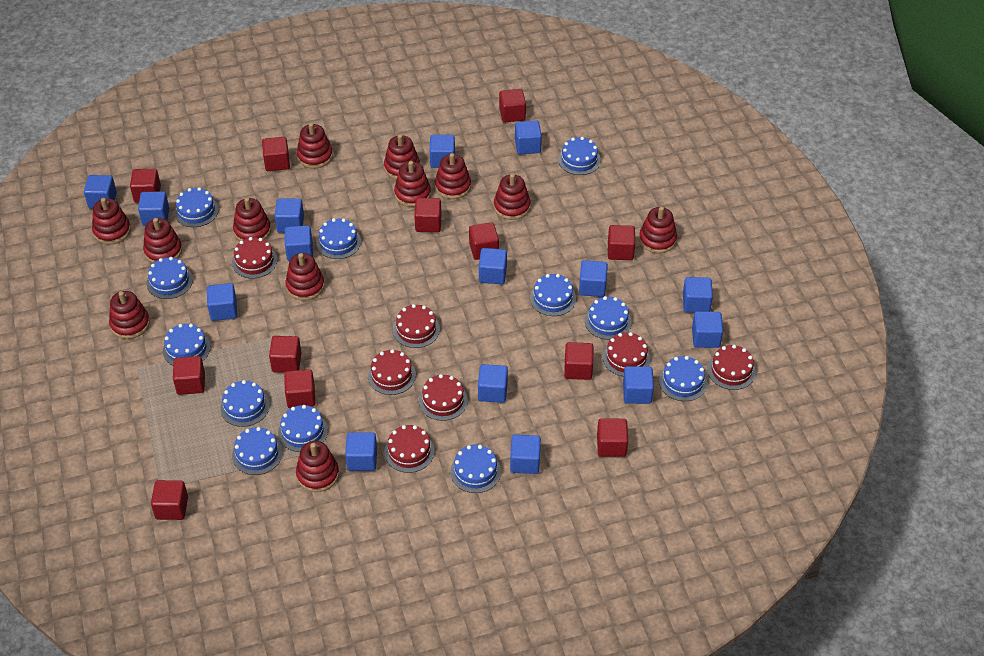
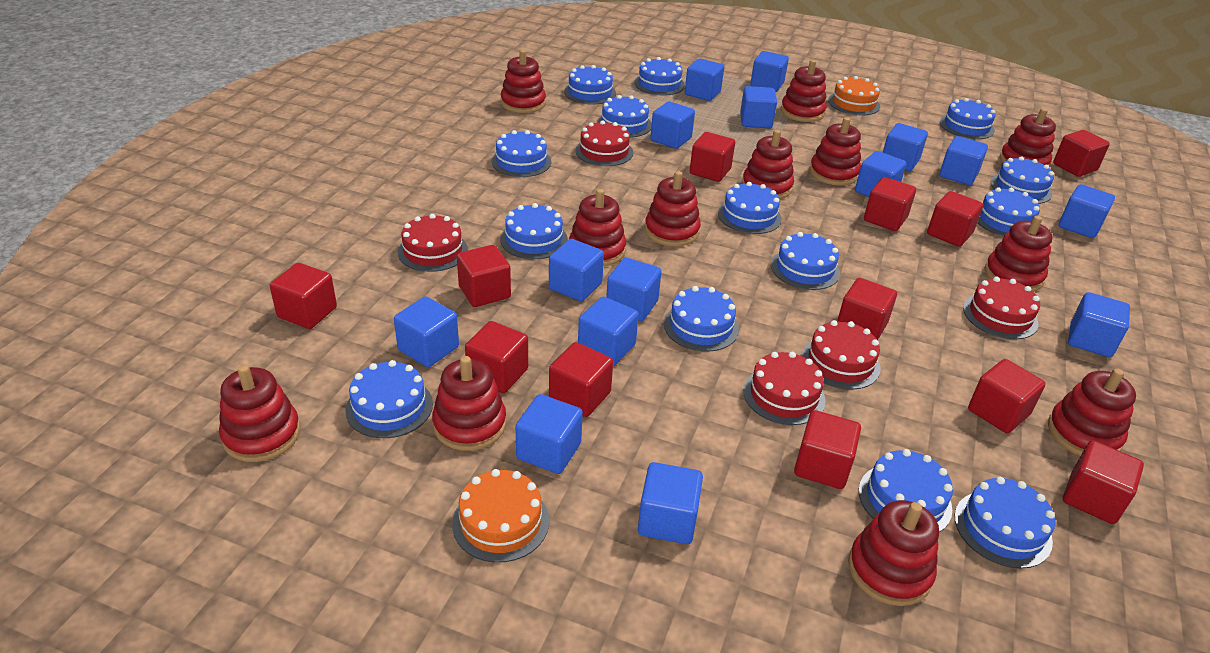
blue cake: 12 -> 14
orange cake: 0 -> 2
red cake: 7 -> 5

